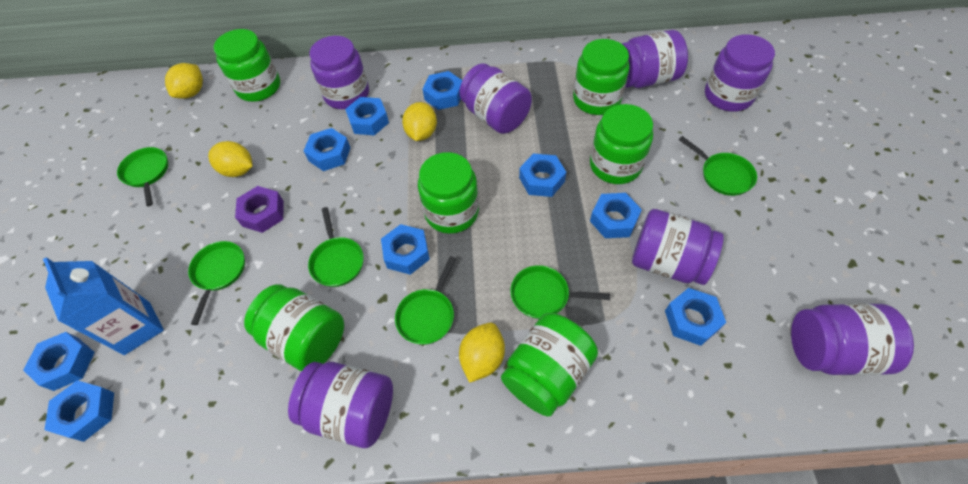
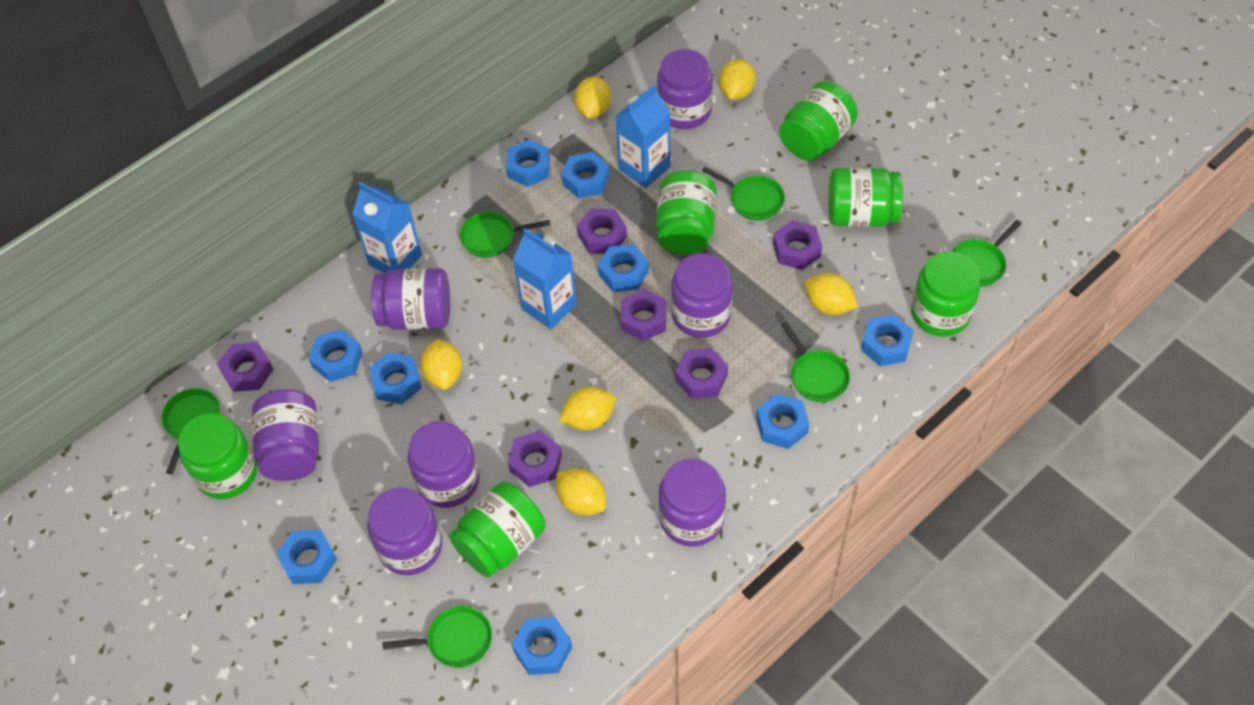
blue carton: 1 -> 3
purple nut: 1 -> 6
yellow lemon: 4 -> 6

